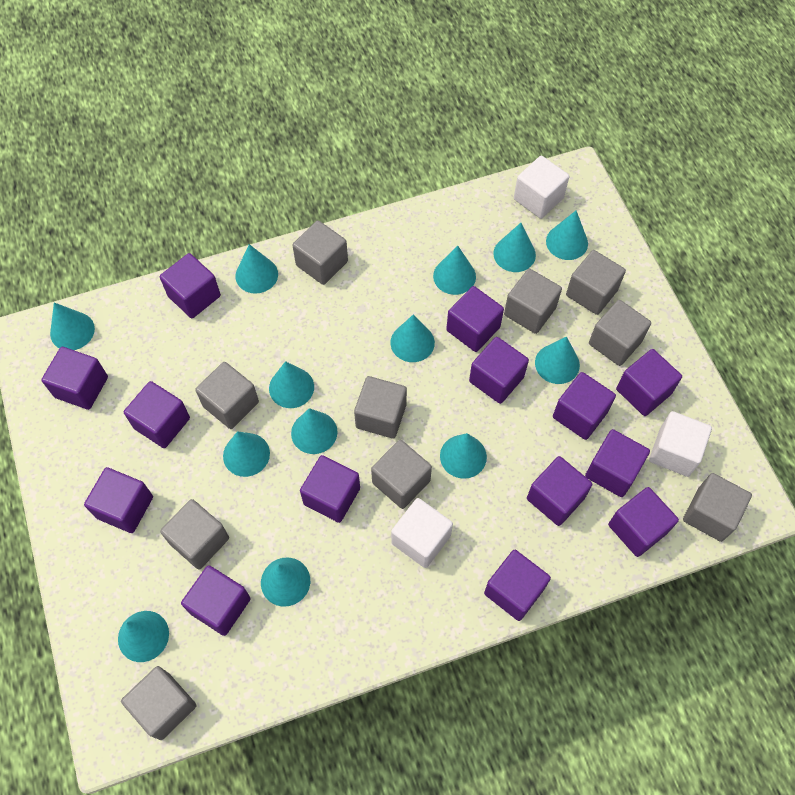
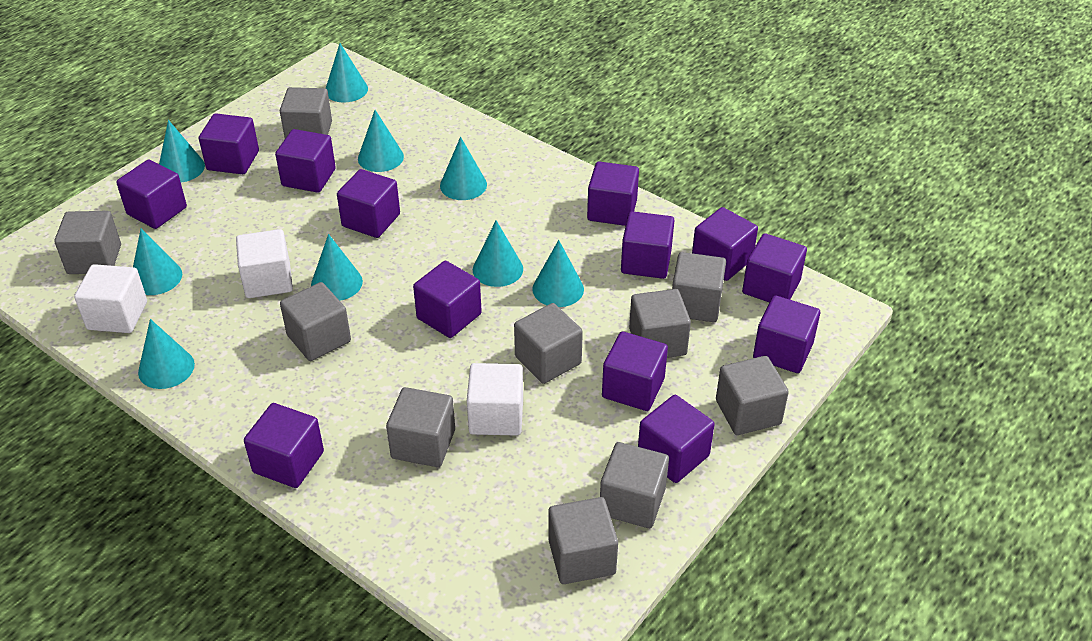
purple cube: 14 -> 13
turquoise cone: 13 -> 9

